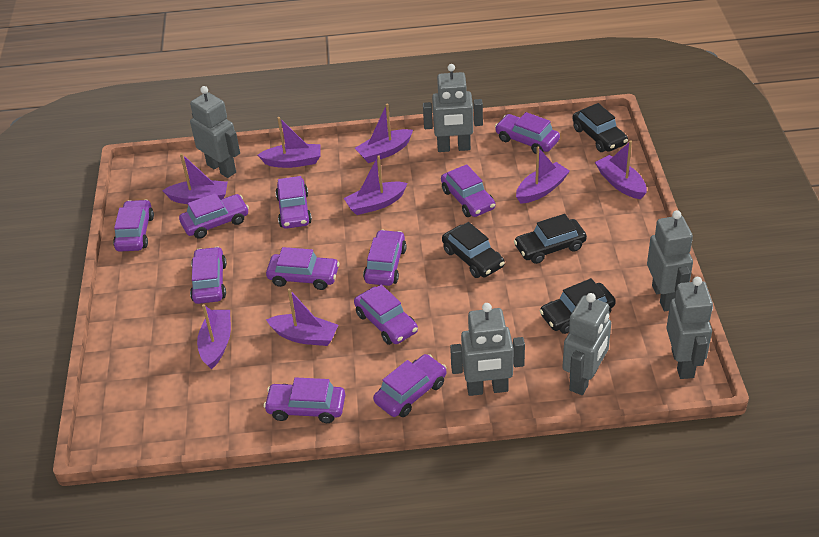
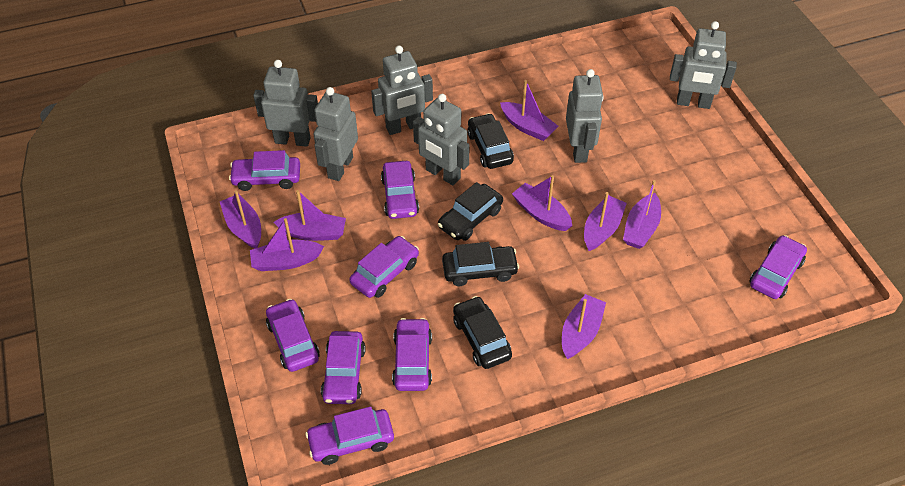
purple car: 11 -> 8

